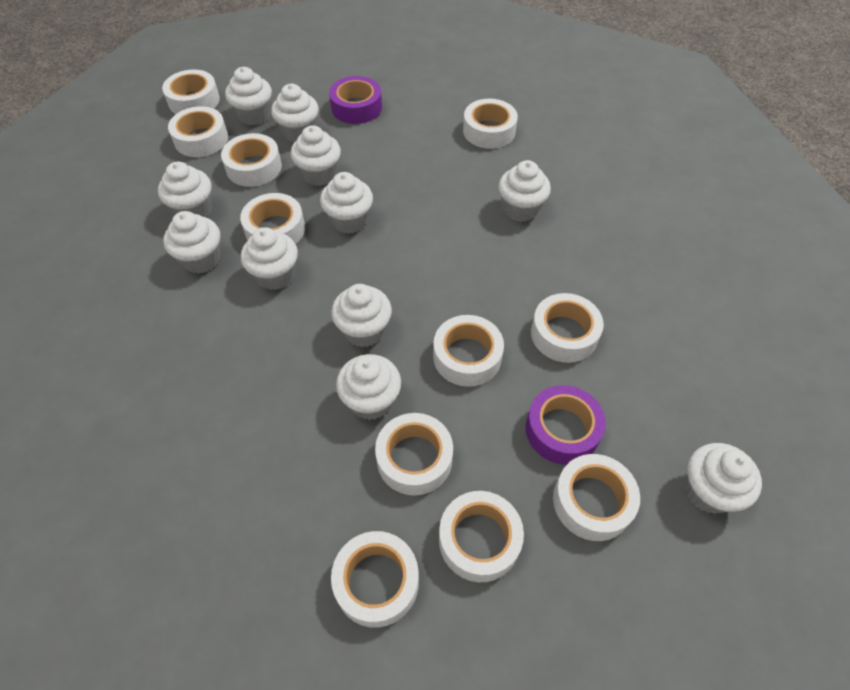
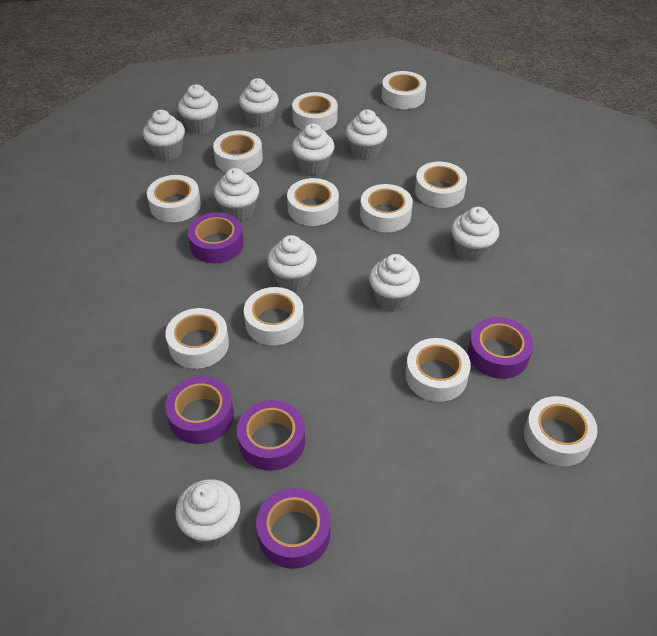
purple tape: 2 -> 5
white cupcake: 11 -> 10

